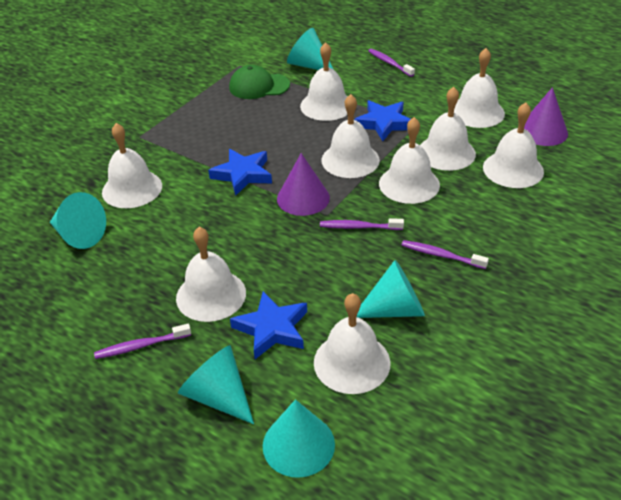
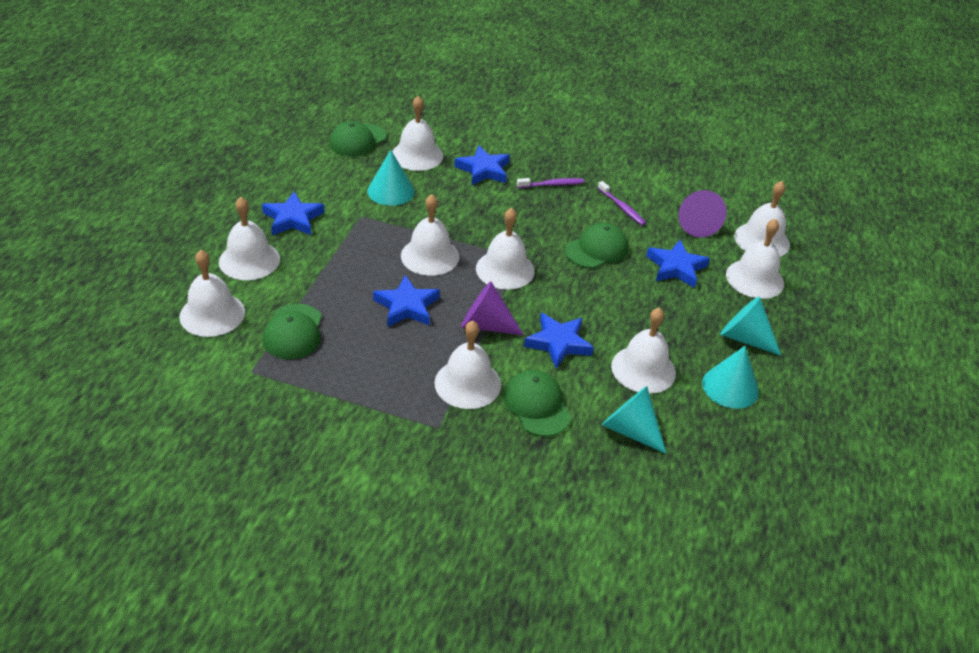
blue star: 3 -> 5
green cap: 1 -> 4
purple toothbrush: 4 -> 2
turquoise cone: 5 -> 4

